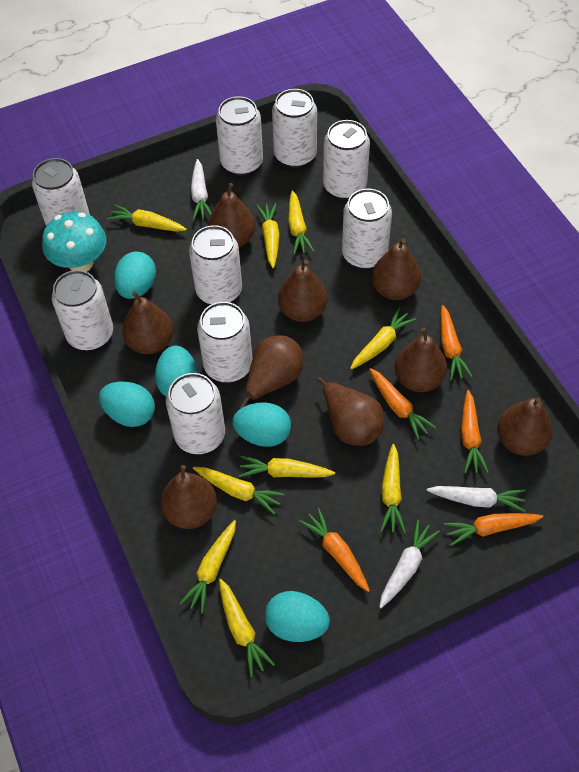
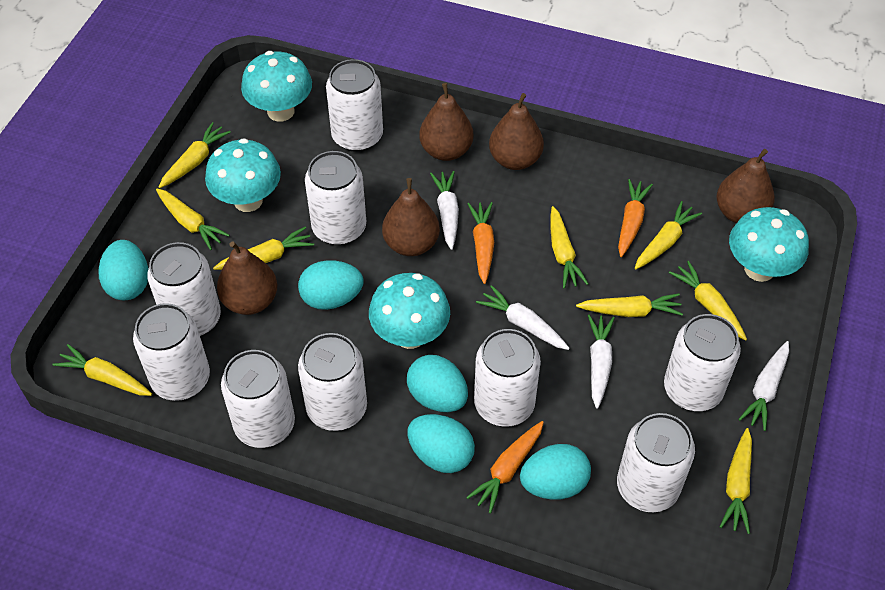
brown pear: 9 -> 5
orange carrot: 5 -> 3
turquoise mushroom: 1 -> 4
white carrot: 3 -> 4

